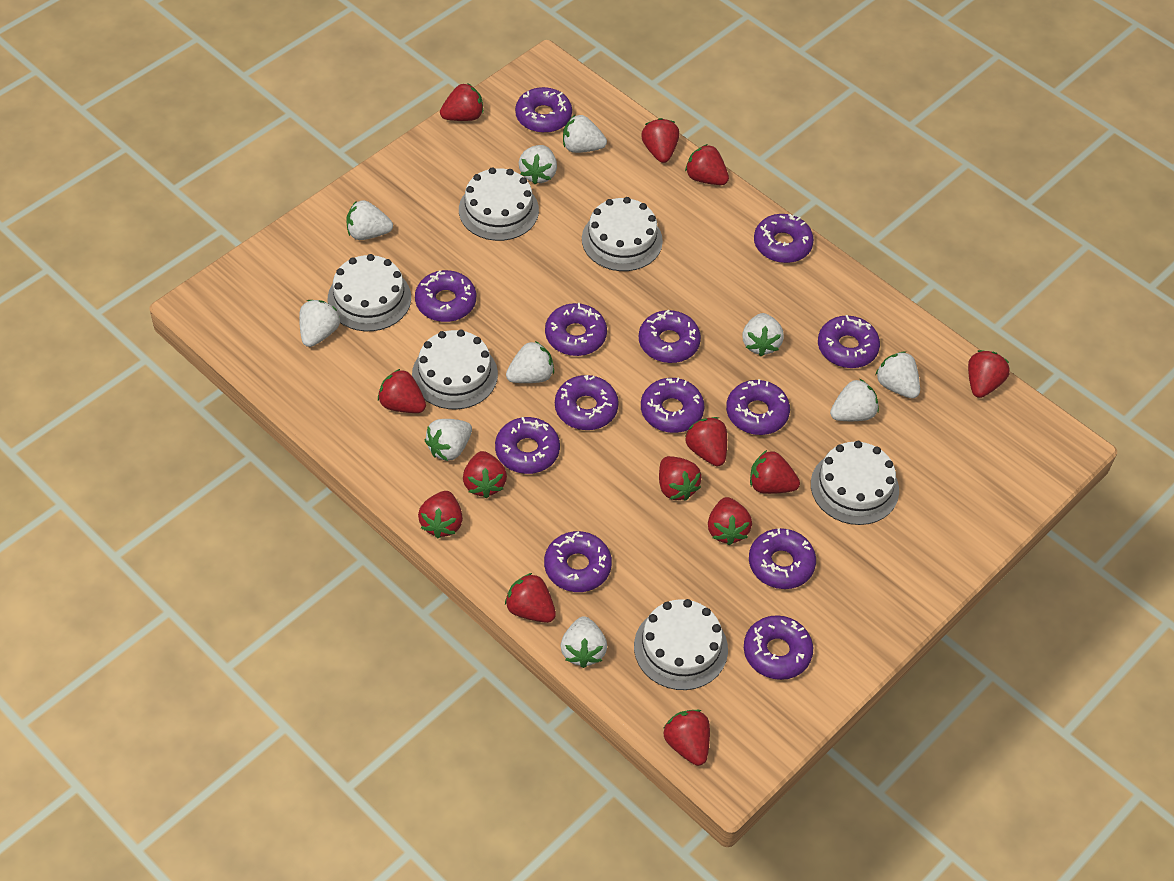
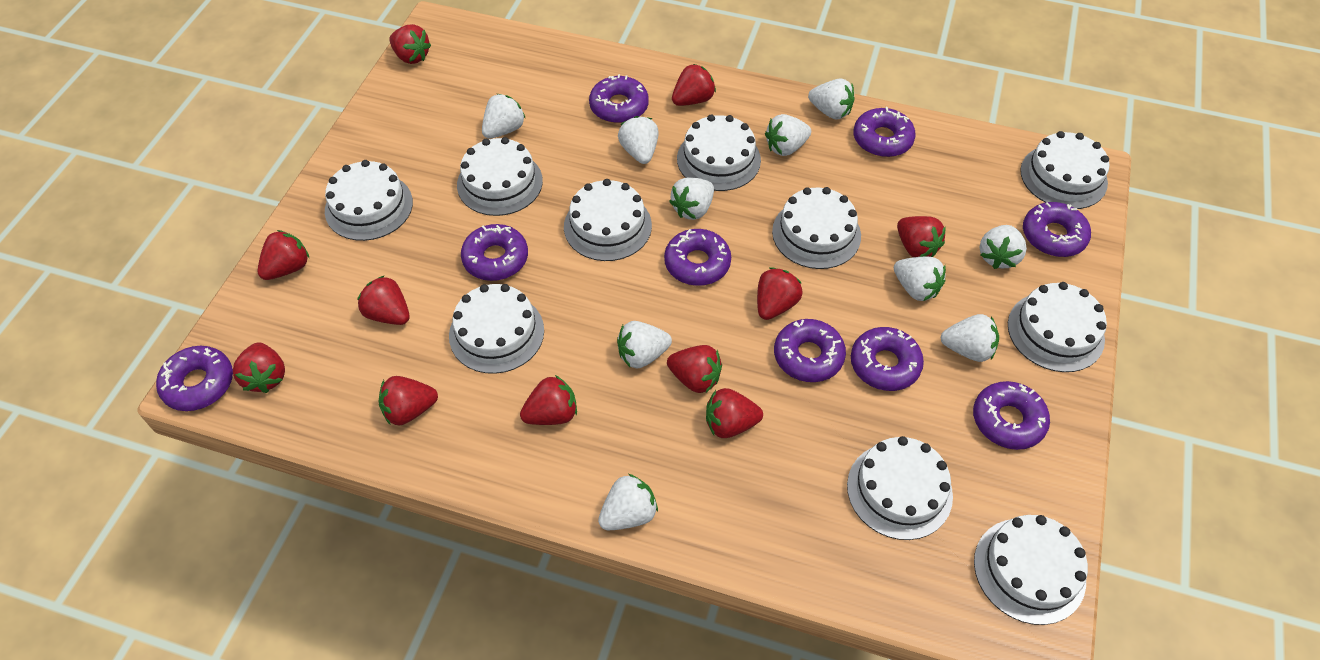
purple donut: 13 -> 9
red strawberry: 13 -> 11
white cake: 6 -> 10

